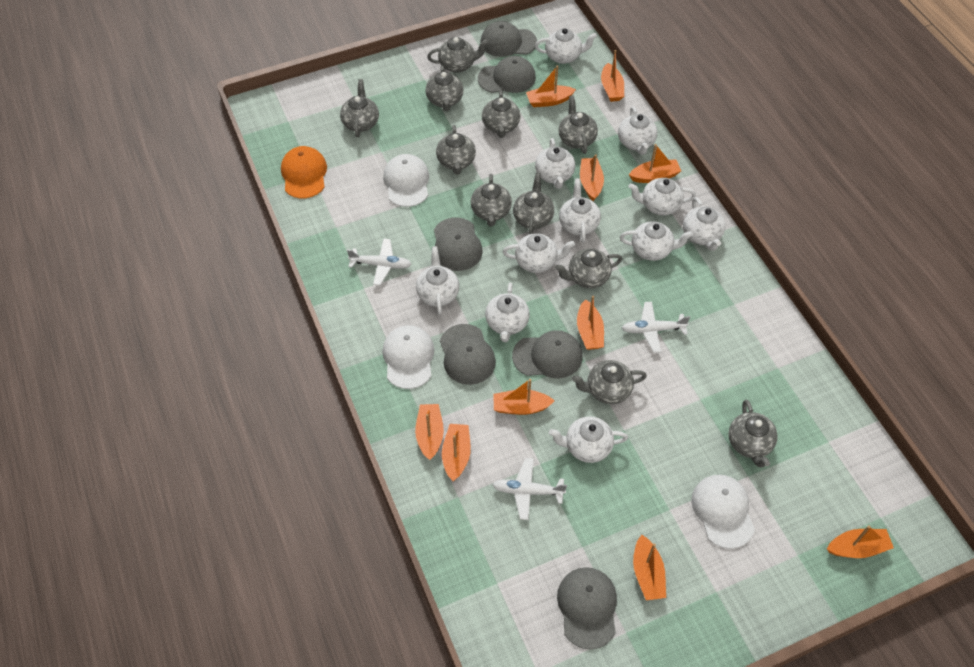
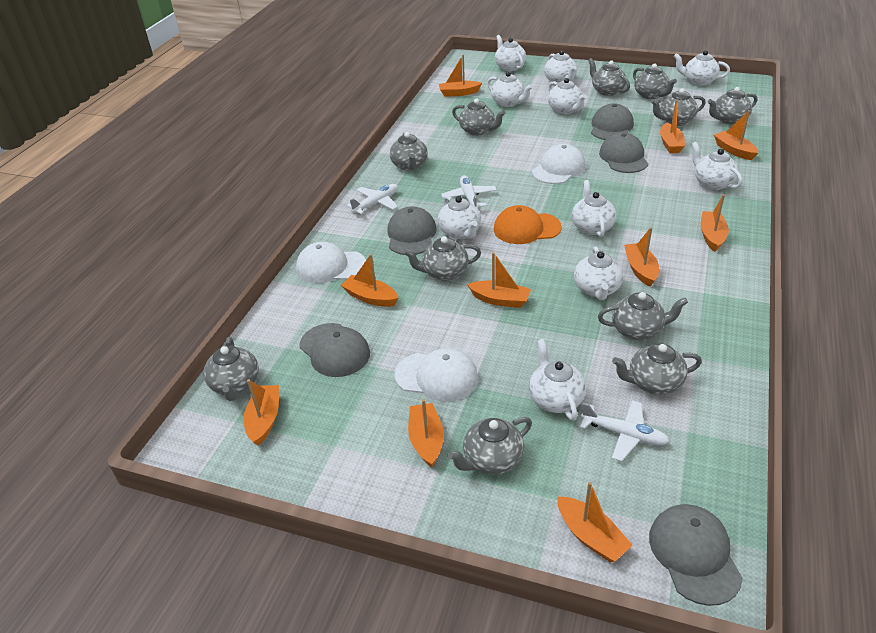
grey cap: 6 -> 5
white teapot: 11 -> 10

